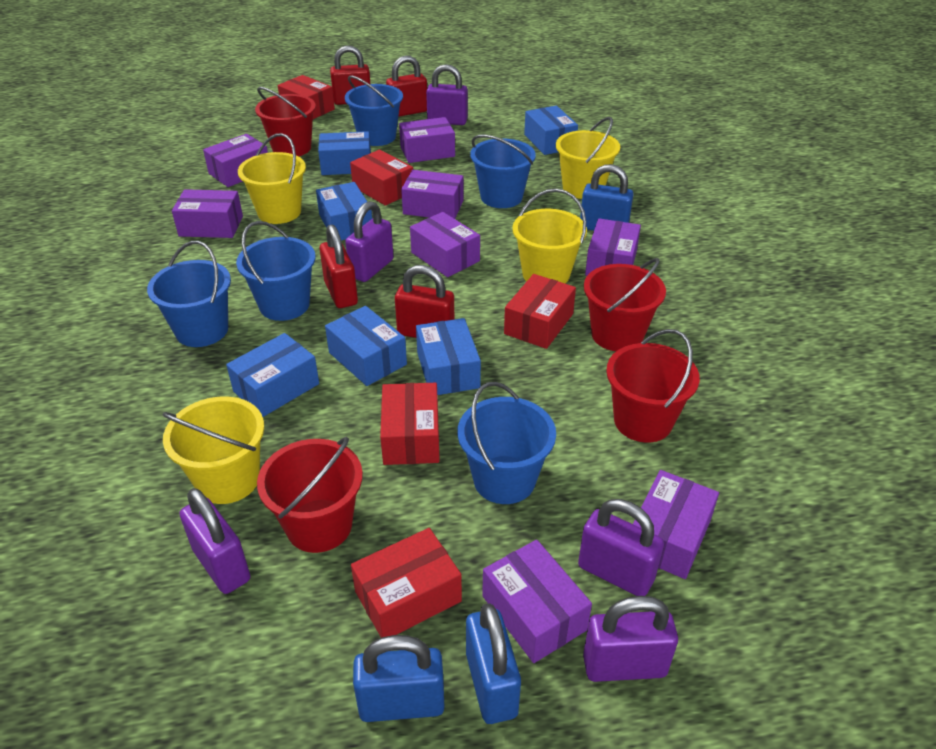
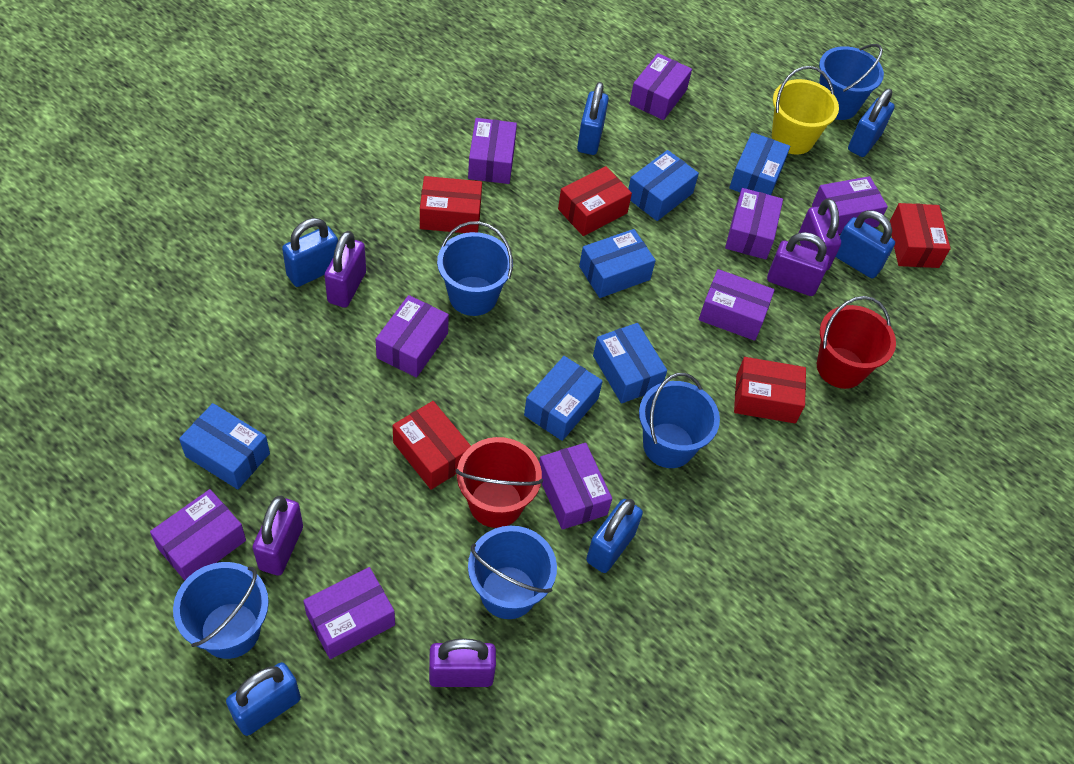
blue padlock: 3 -> 6
purple box: 8 -> 9
red bucket: 4 -> 2
red padlock: 4 -> 0
yellow bucket: 4 -> 1

